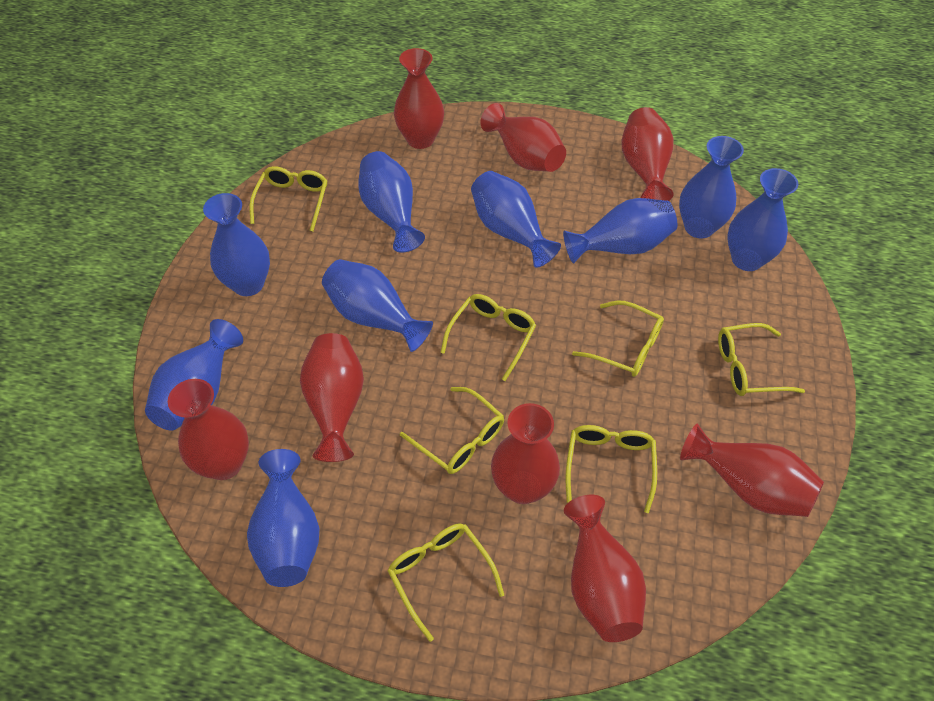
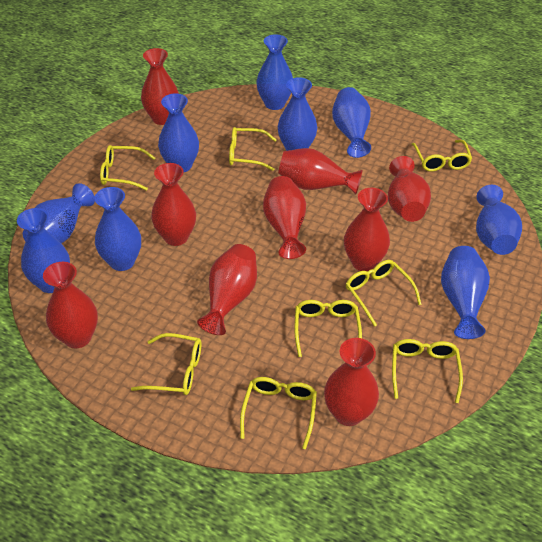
red vase: 8 -> 9
yellow glasses: 7 -> 8

